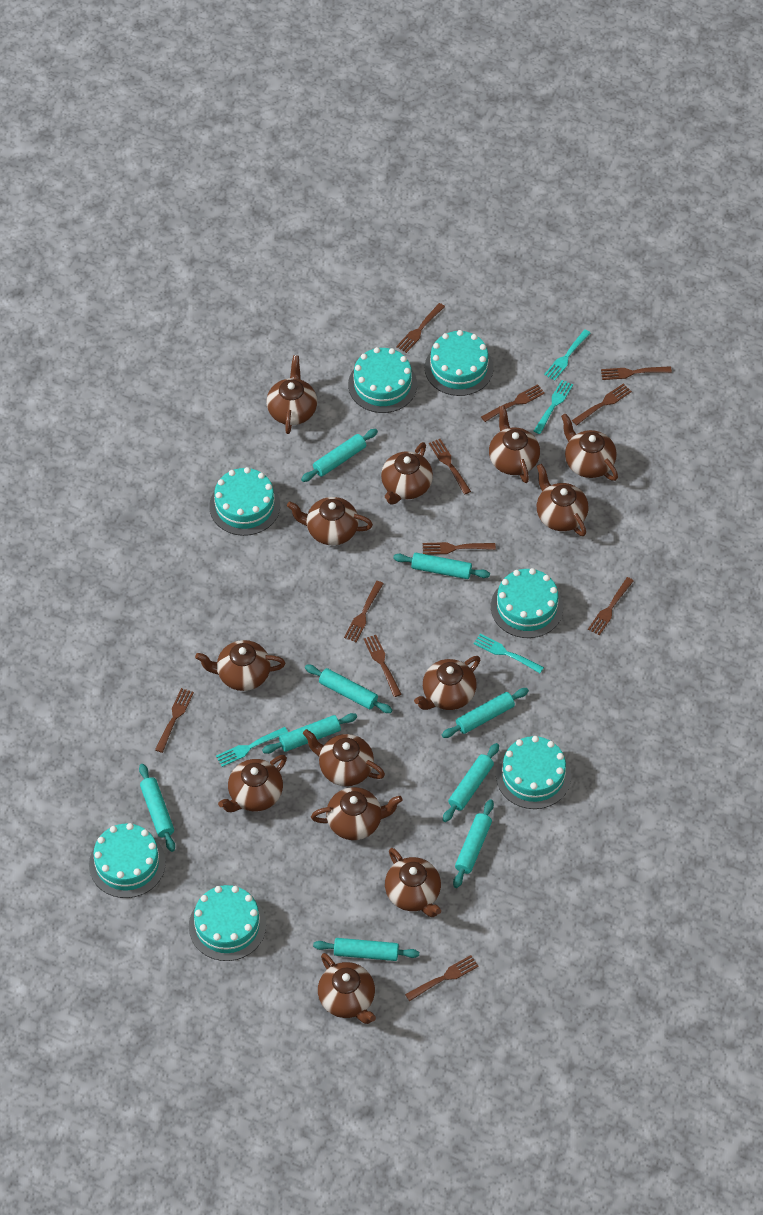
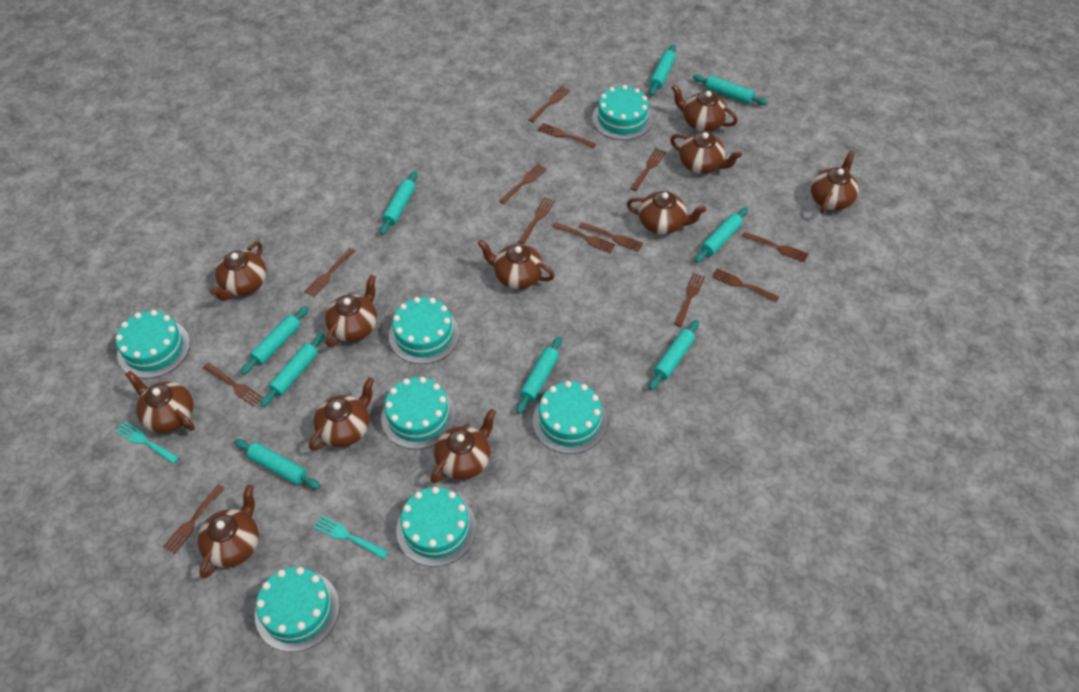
brown fork: 11 -> 13
brown teapot: 13 -> 11
turquoise fork: 4 -> 2

